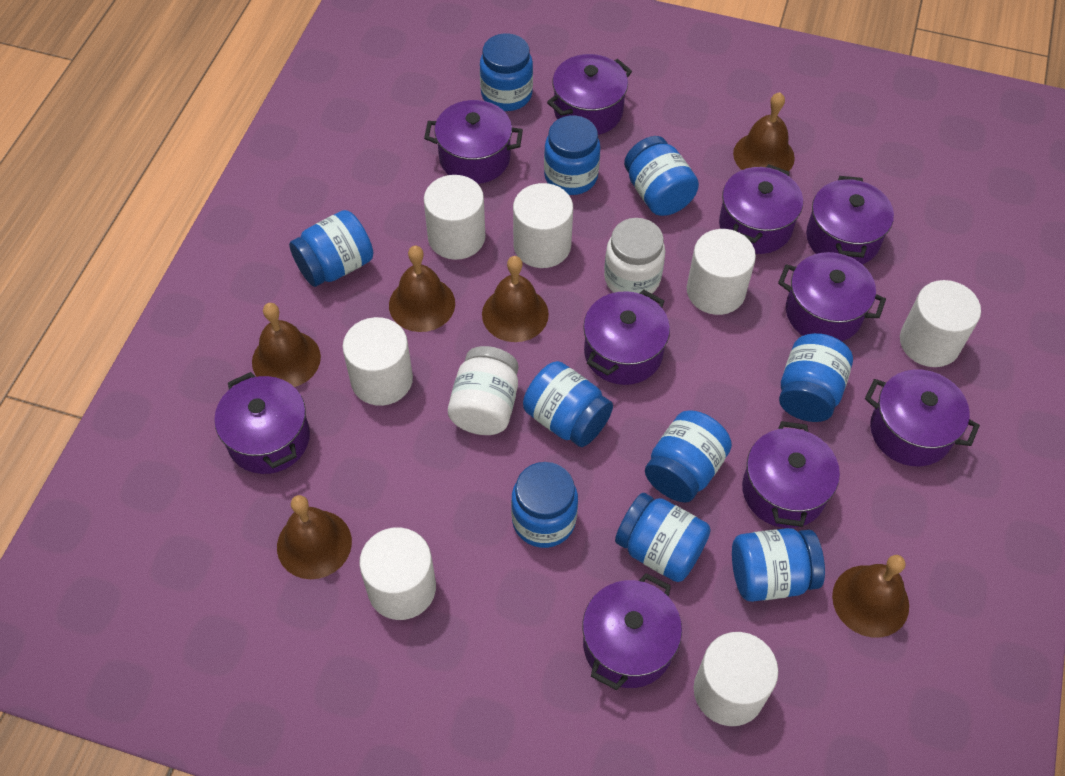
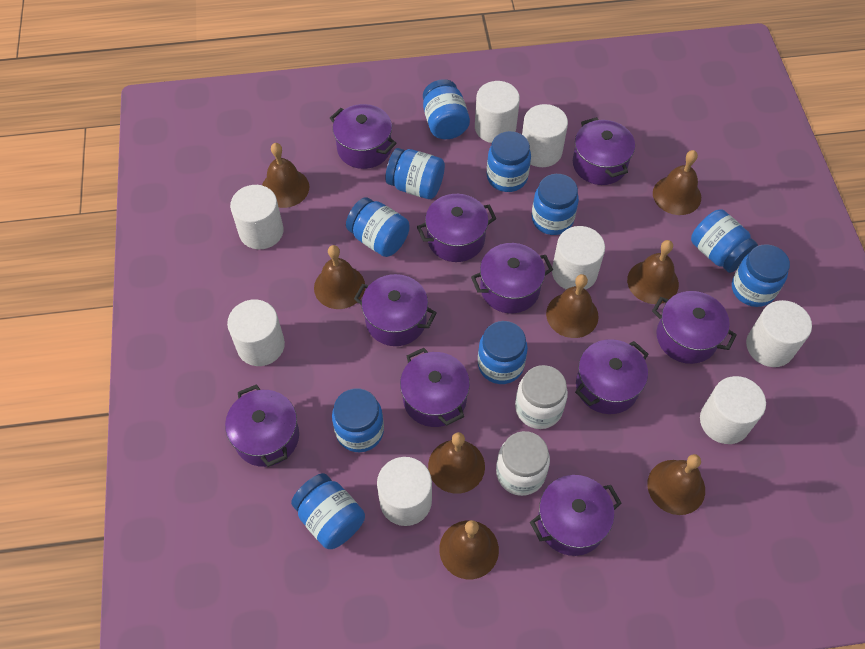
brown bell: 6 -> 8
white cylinder: 7 -> 8

